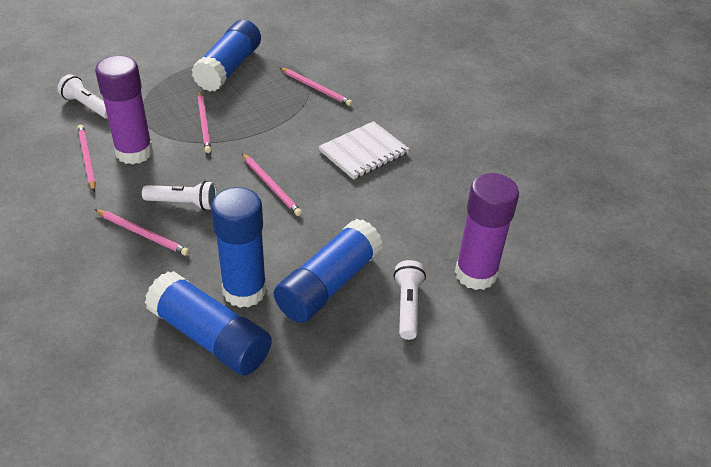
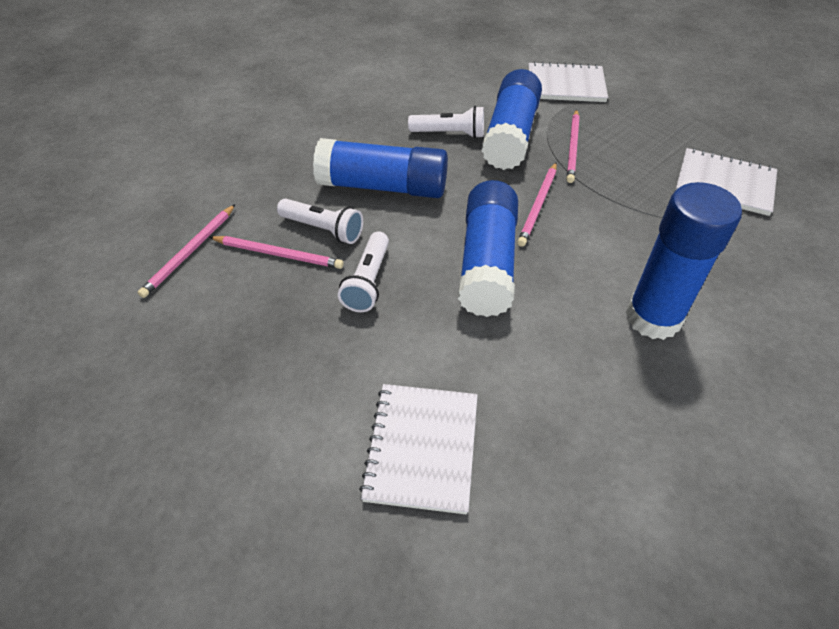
pink pencil: 5 -> 4
purple glue stick: 2 -> 0
white notebook: 1 -> 3

